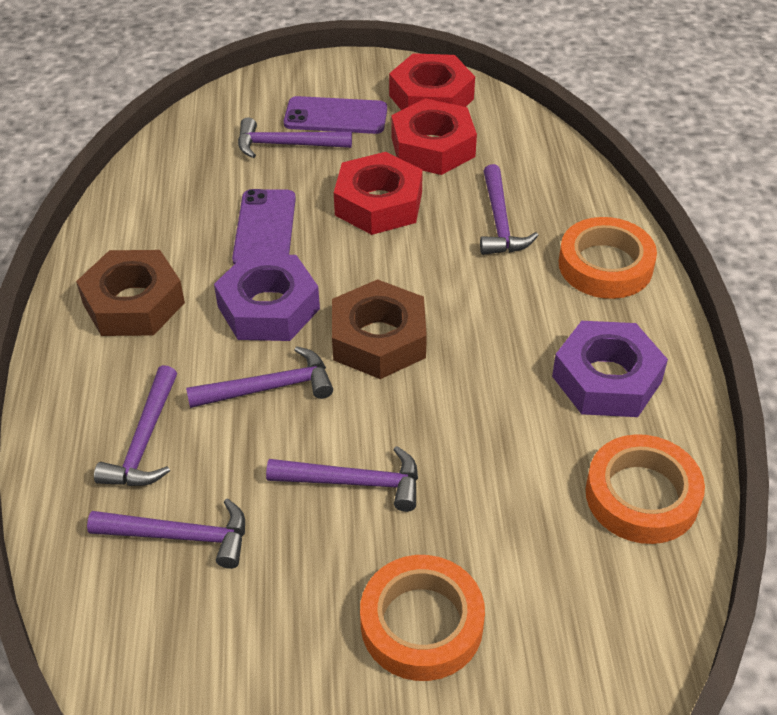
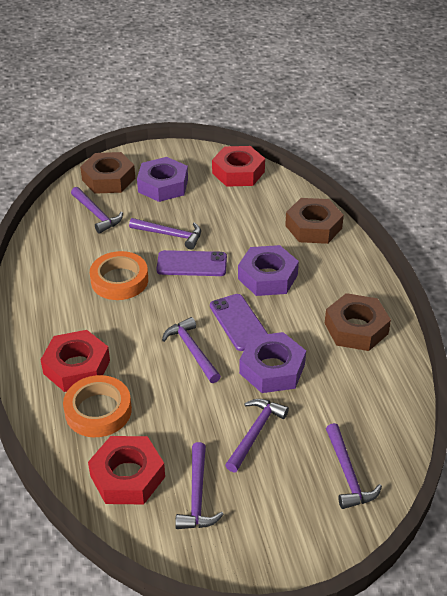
brown nut: 2 -> 3
orange tape: 3 -> 2
purple nut: 2 -> 3

